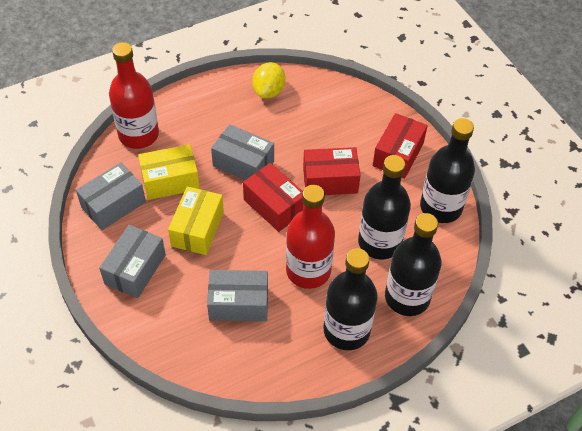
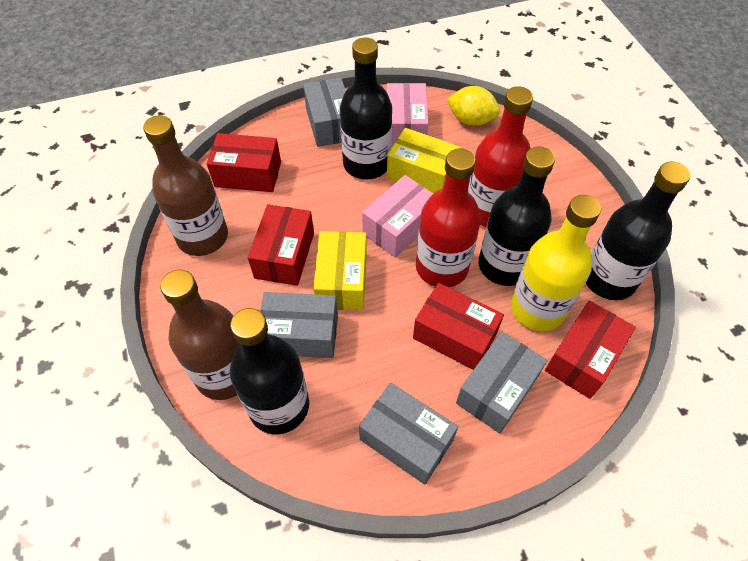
brown bottle: 0 -> 2
pink box: 0 -> 2
red box: 3 -> 4
yellow bottle: 0 -> 1

